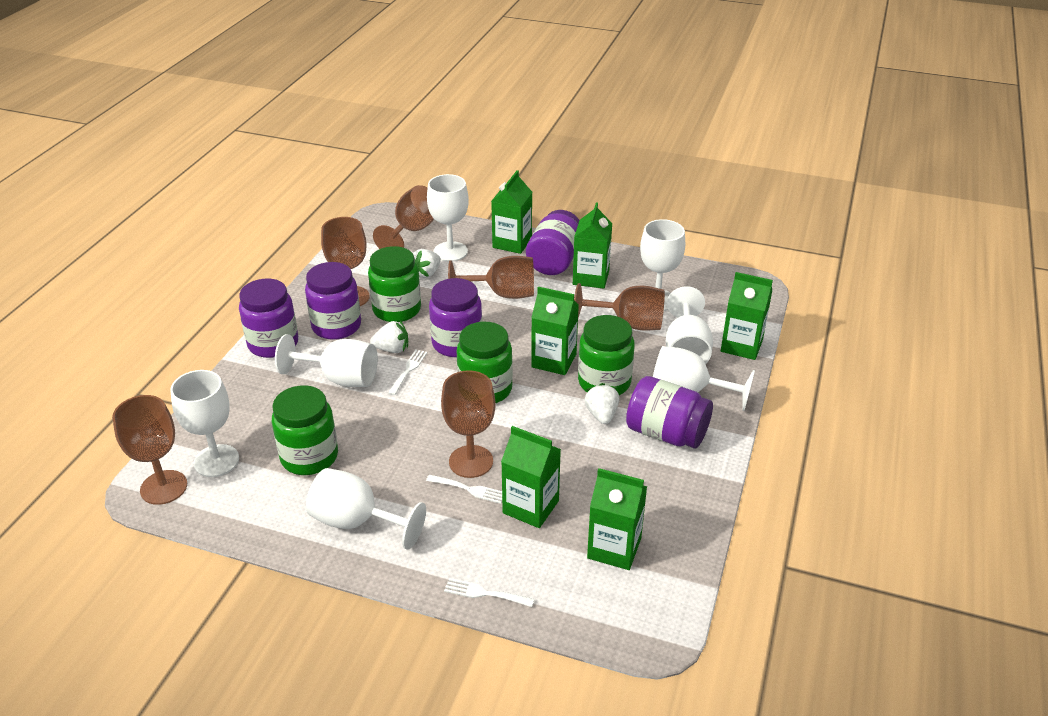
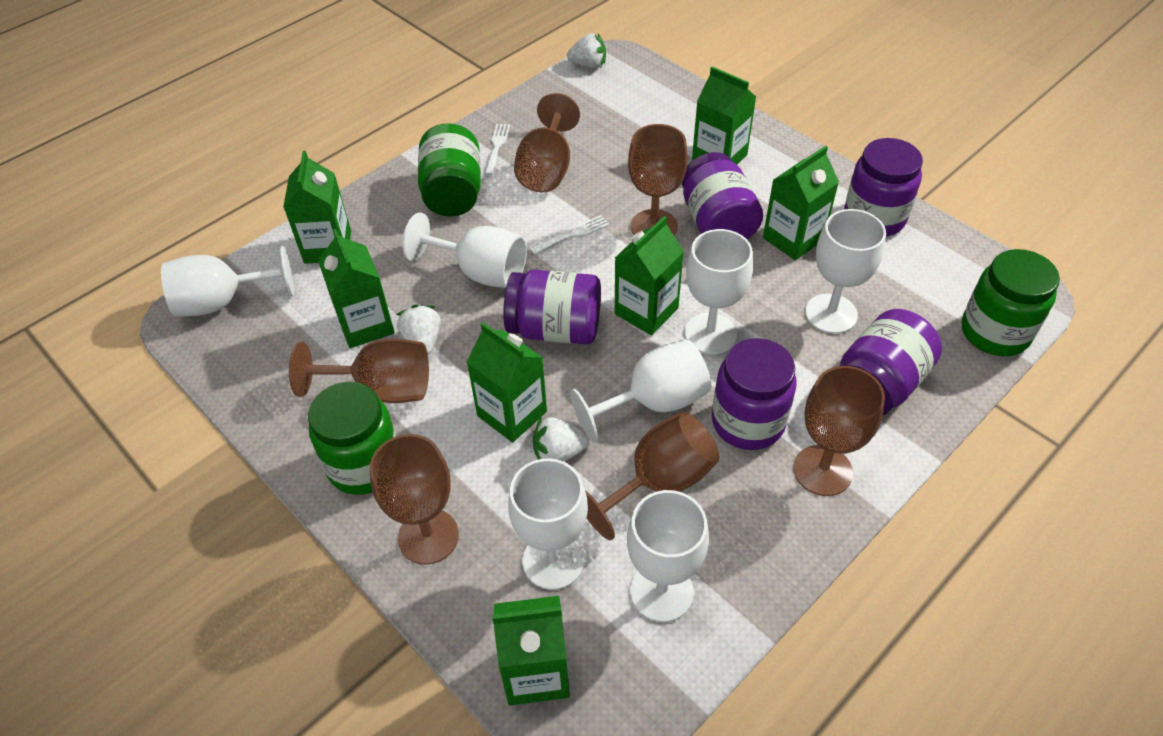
green carton: 6 -> 7
green jar: 4 -> 3
white fork: 3 -> 2

